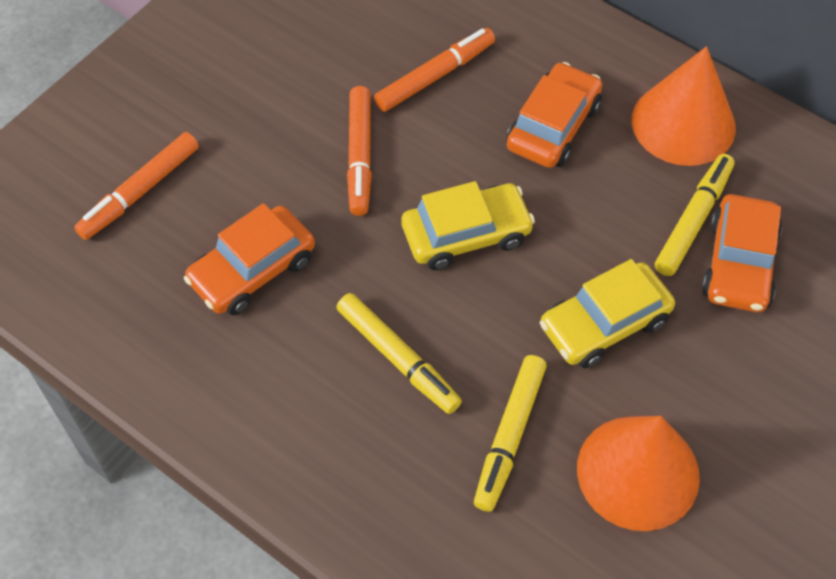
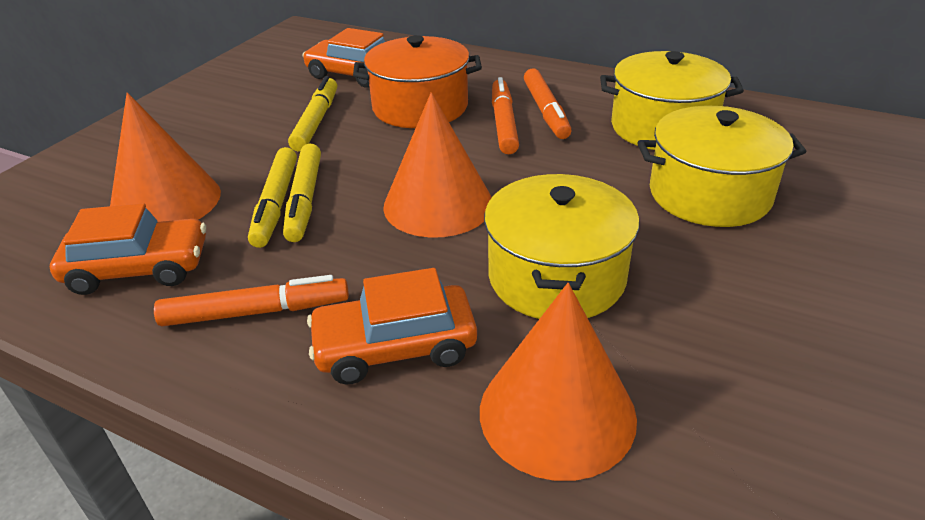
orange cone: 2 -> 3
orange pot: 0 -> 1
yellow car: 2 -> 0
yellow pot: 0 -> 3

